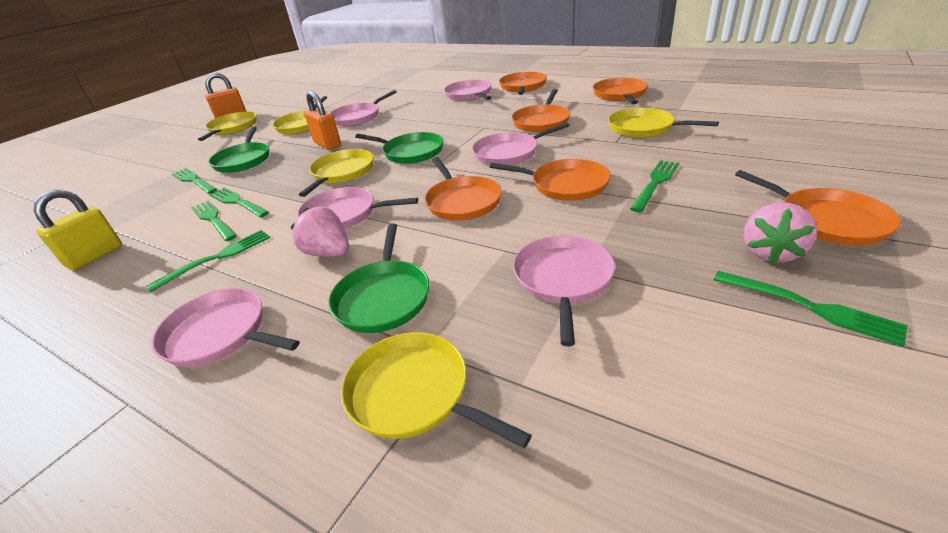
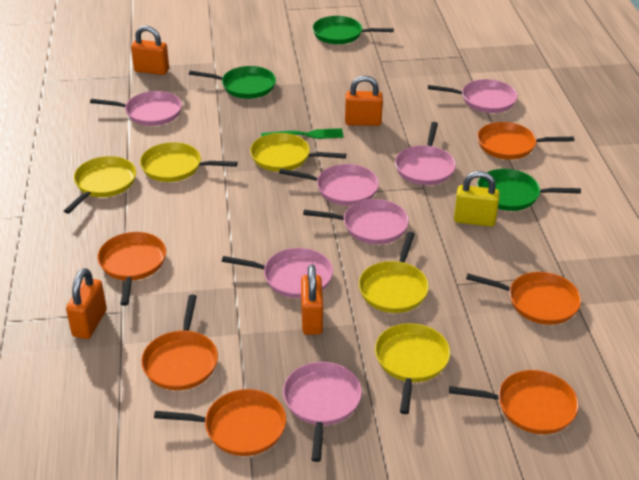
green fork: 6 -> 1
orange padlock: 2 -> 4
pink pan: 6 -> 7
pink strawberry: 2 -> 0

